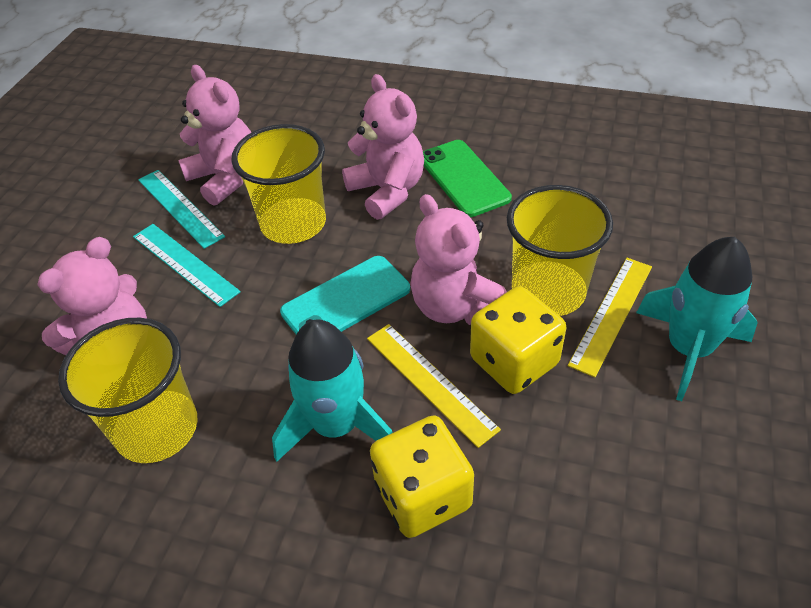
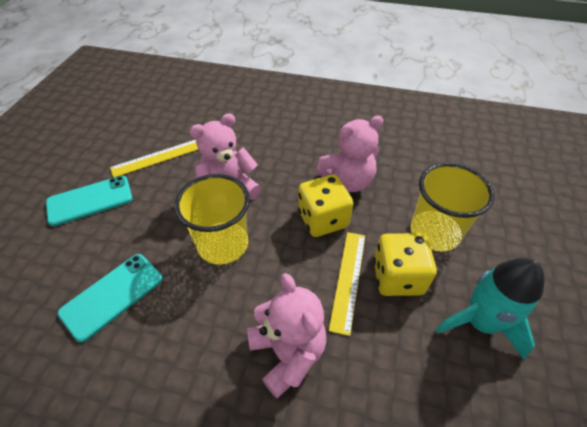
green phone: 1 -> 0
pink teddy bear: 4 -> 3
turquoise phone: 1 -> 2
turquoise rocket: 2 -> 1
turquoise ruler: 2 -> 0
yellow cup: 3 -> 2

